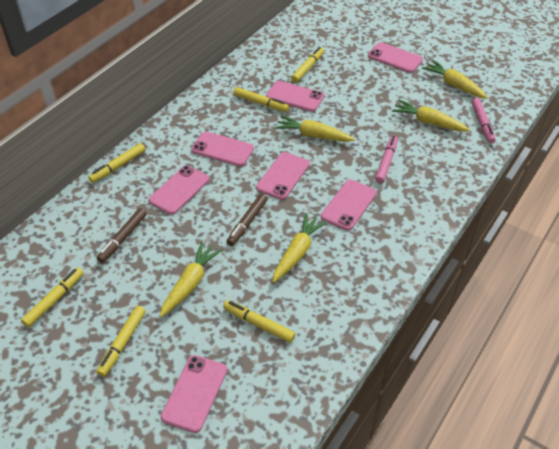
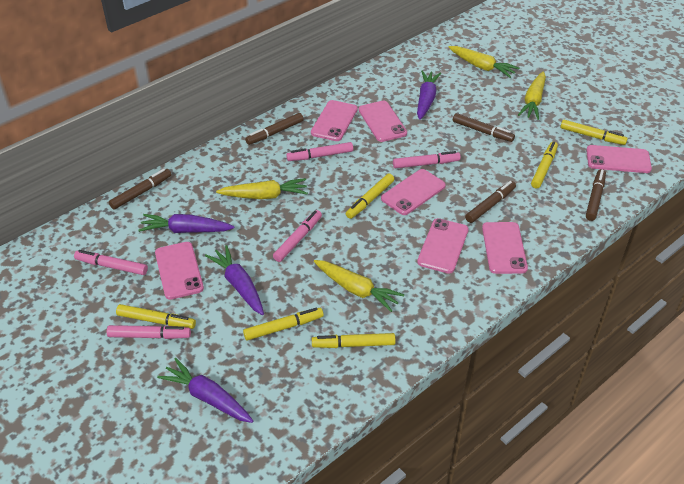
brown marker: 2 -> 5
pink marker: 2 -> 5
purple carrot: 0 -> 4
yellow carrot: 5 -> 4

